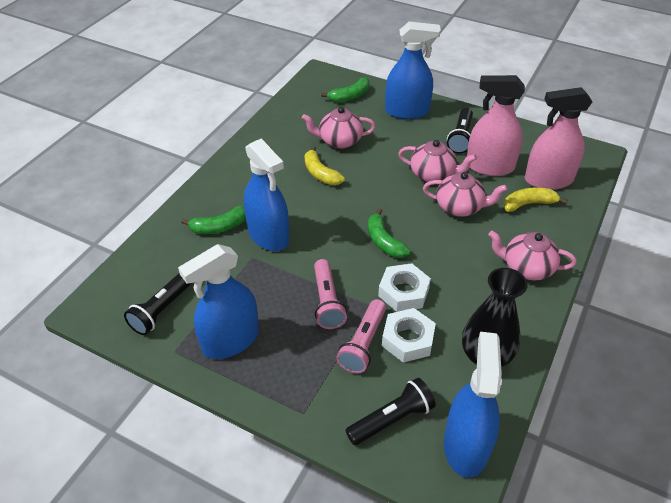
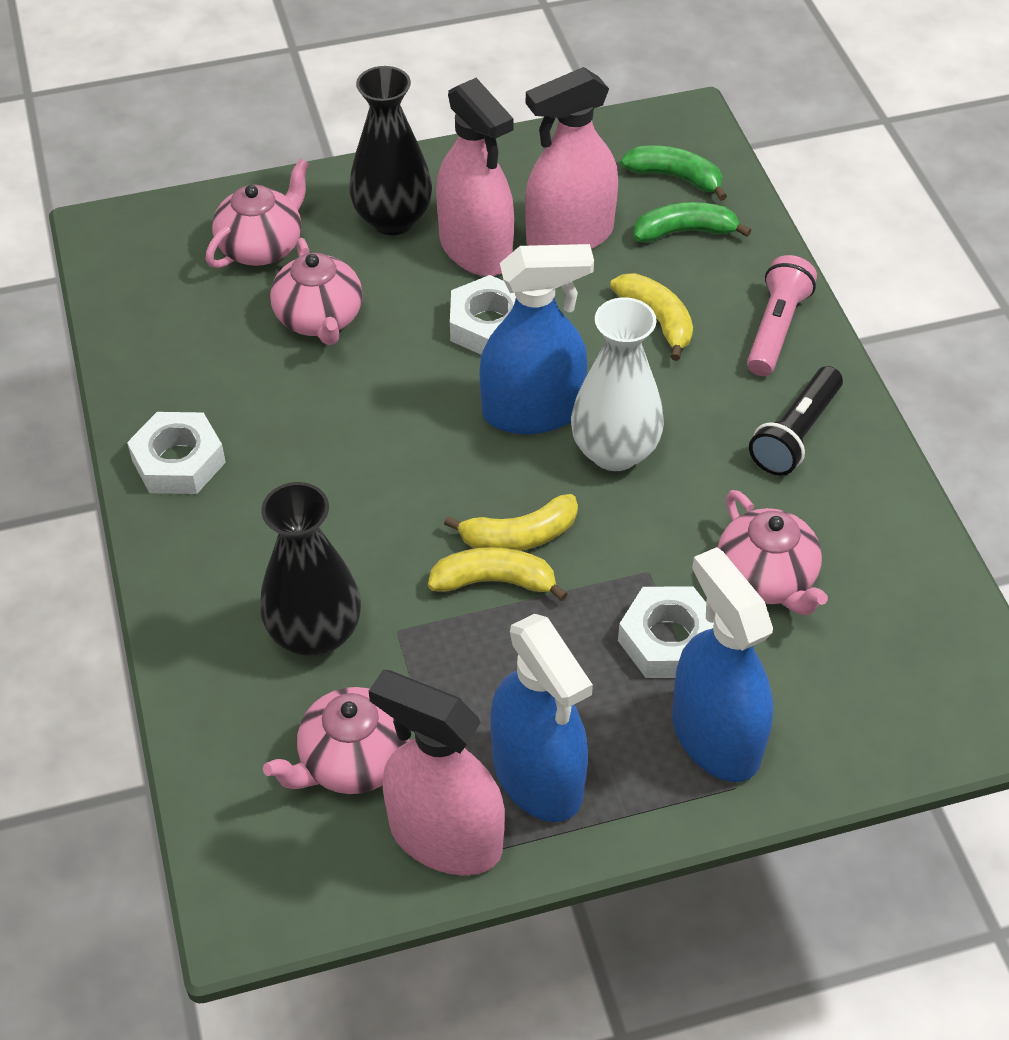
black flashlight: 3 -> 1
black vase: 1 -> 2
blue spray bottle: 4 -> 3
green banana: 3 -> 2
pink flashlight: 2 -> 1
pink spray bottle: 2 -> 3
white nut: 2 -> 3
white vase: 0 -> 1
yellow banana: 2 -> 3

